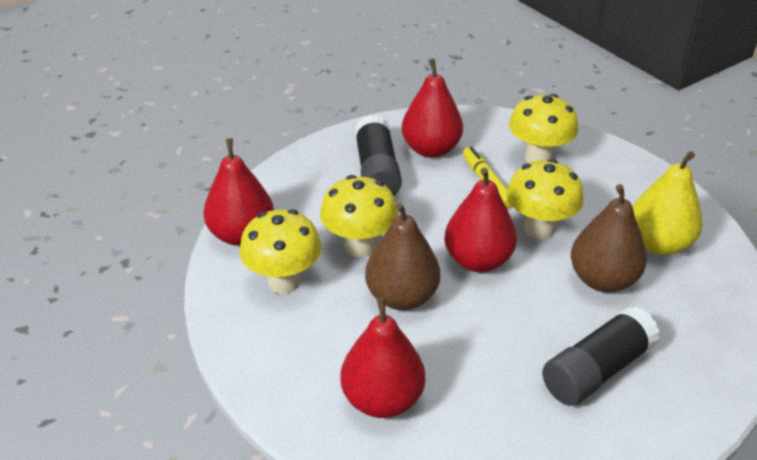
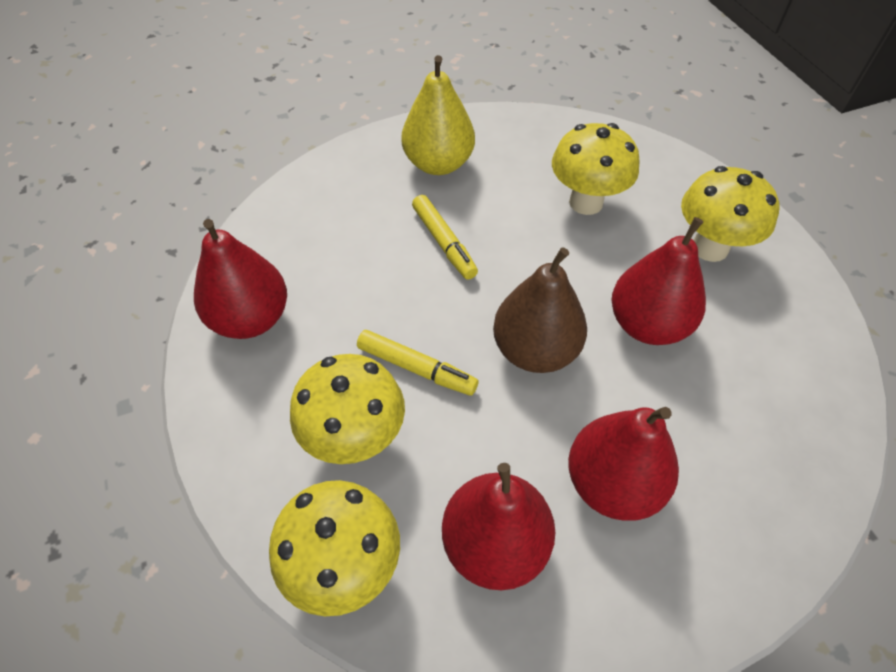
black glue stick: 2 -> 0
brown pear: 2 -> 1
yellow marker: 1 -> 2

